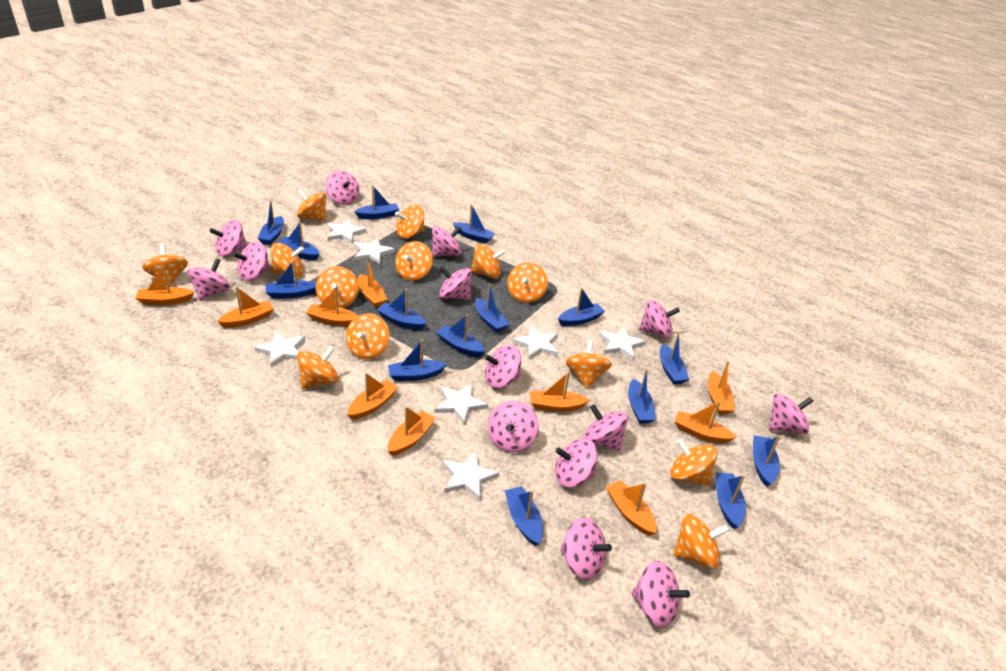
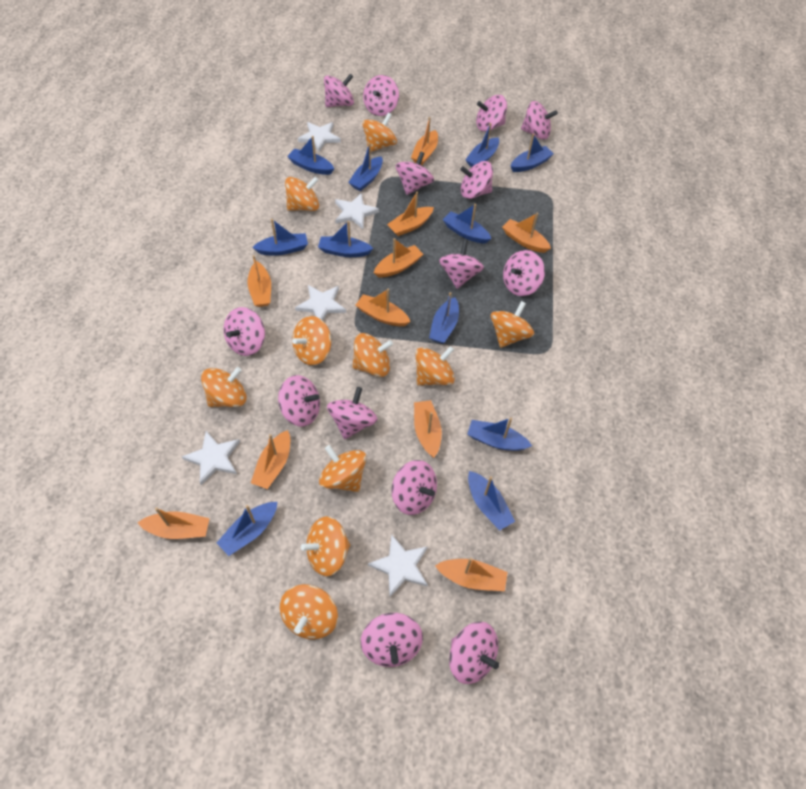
blue boat: 15 -> 11
orange spinning top: 13 -> 10
white star: 7 -> 5

